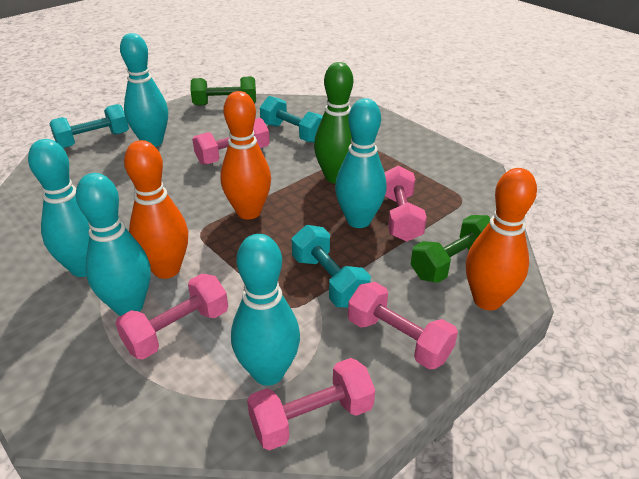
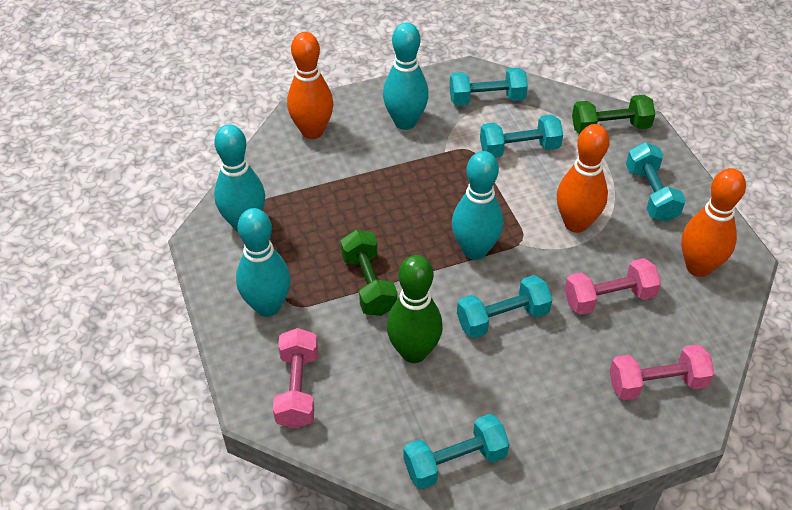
pink dumbbell: 5 -> 3
turquoise bowling pin: 5 -> 4
turquoise dumbbell: 3 -> 5

